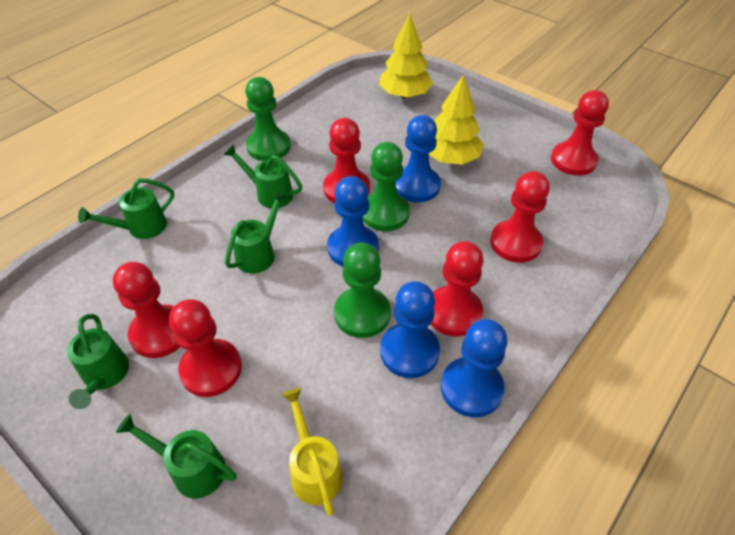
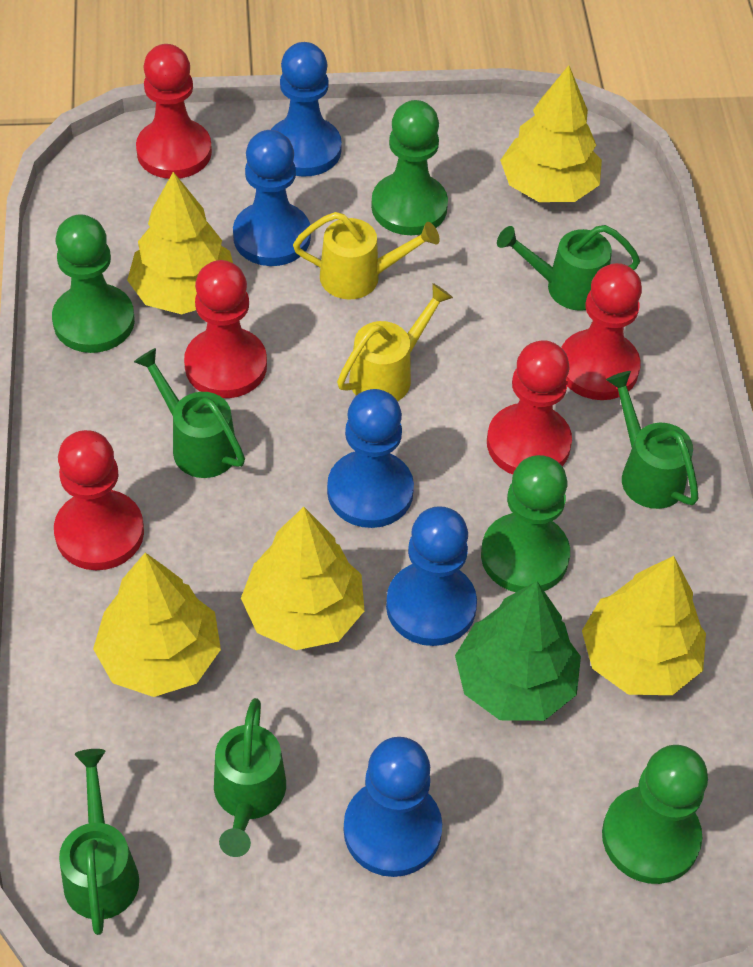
blue pawn: 4 -> 5
green pawn: 3 -> 4
green tree: 0 -> 1
red pawn: 6 -> 5
yellow tree: 2 -> 5
yellow watering can: 1 -> 2

